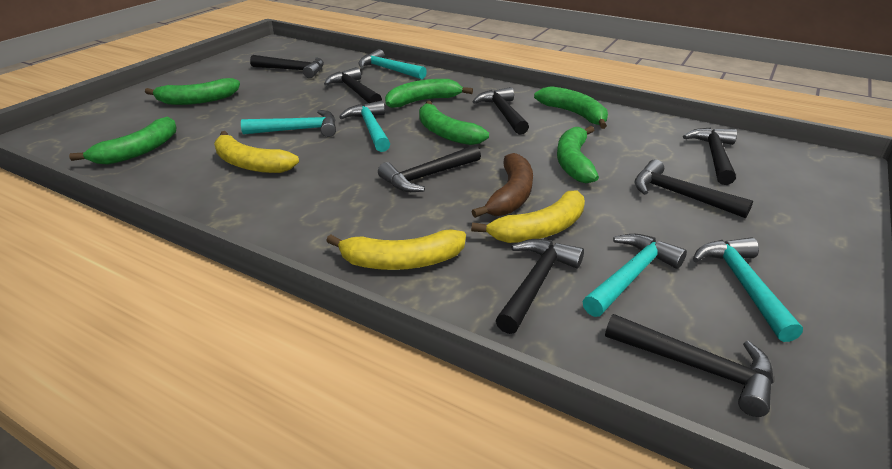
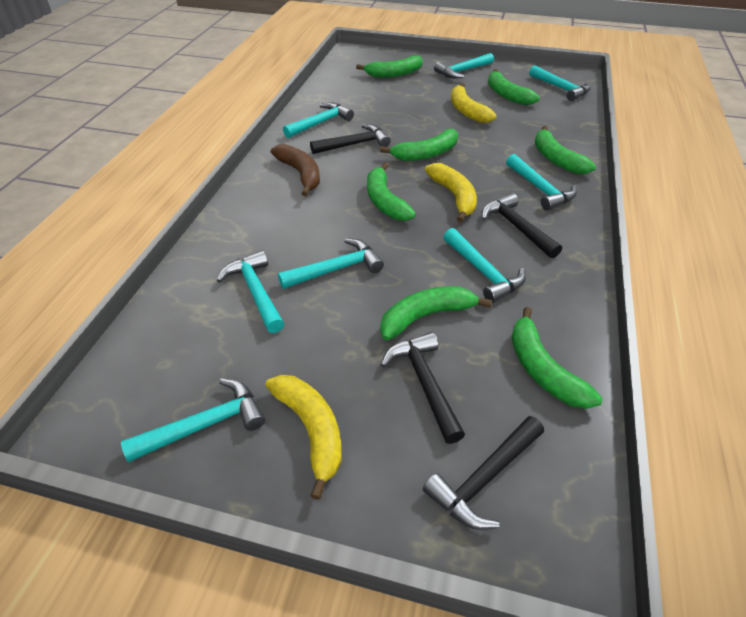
black hammer: 8 -> 4
green banana: 6 -> 7
turquoise hammer: 5 -> 8

